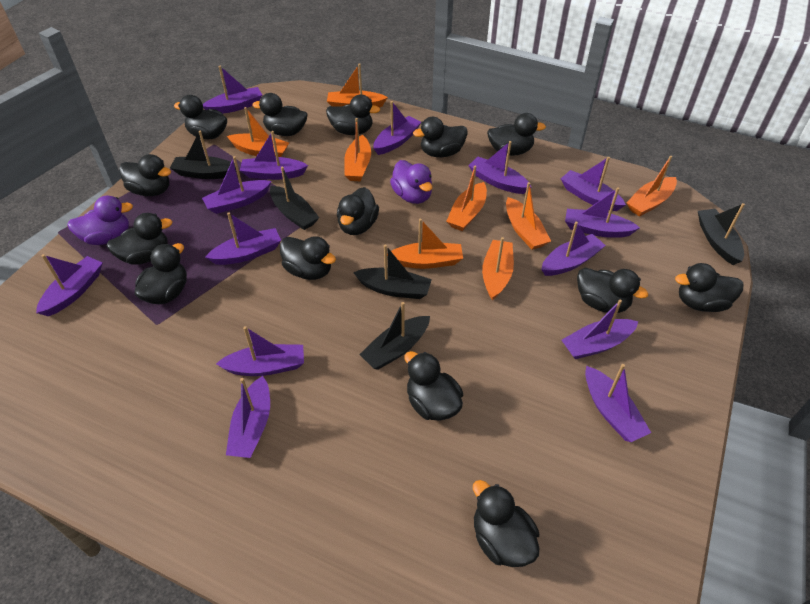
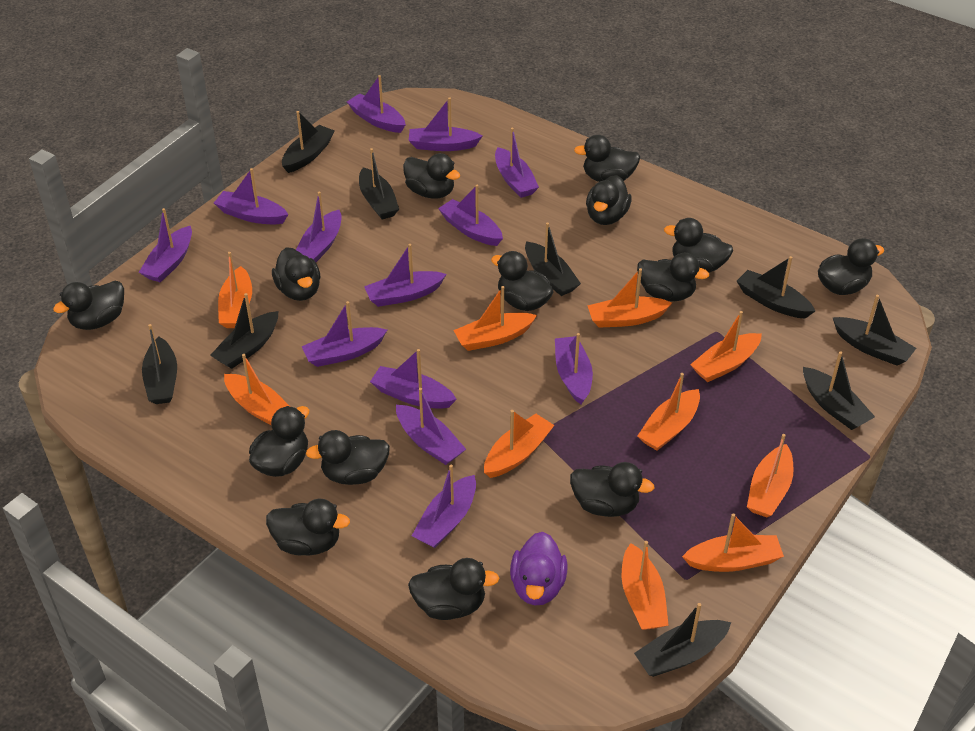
black boat: 5 -> 9
orange boat: 8 -> 10
purple boat: 14 -> 13
purple duck: 2 -> 1

